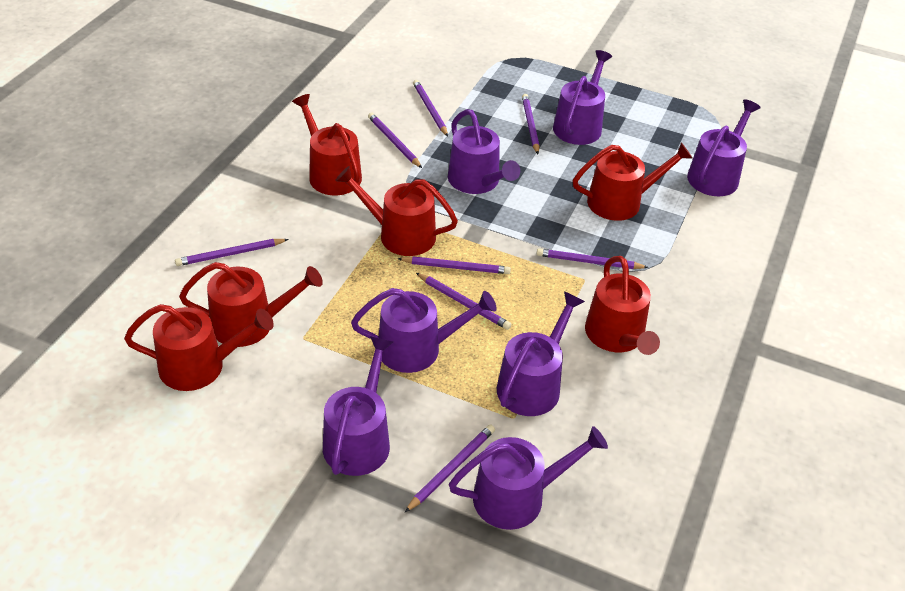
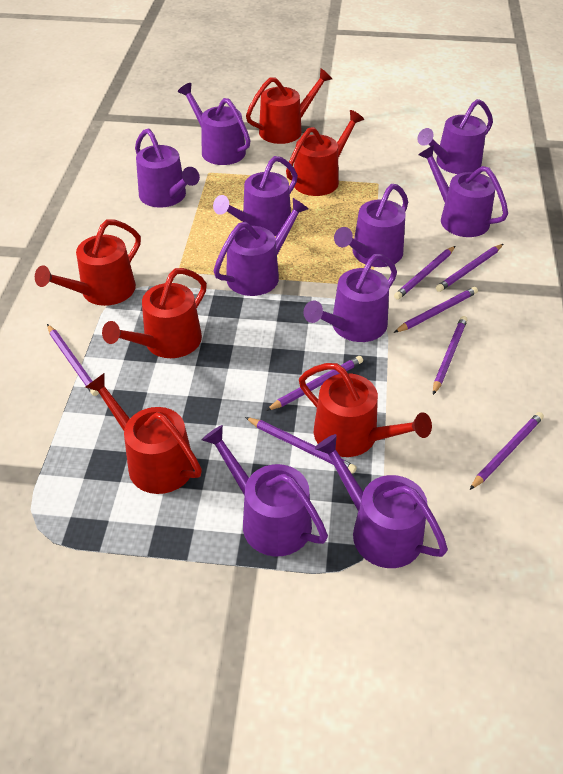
purple watering can: 7 -> 10

